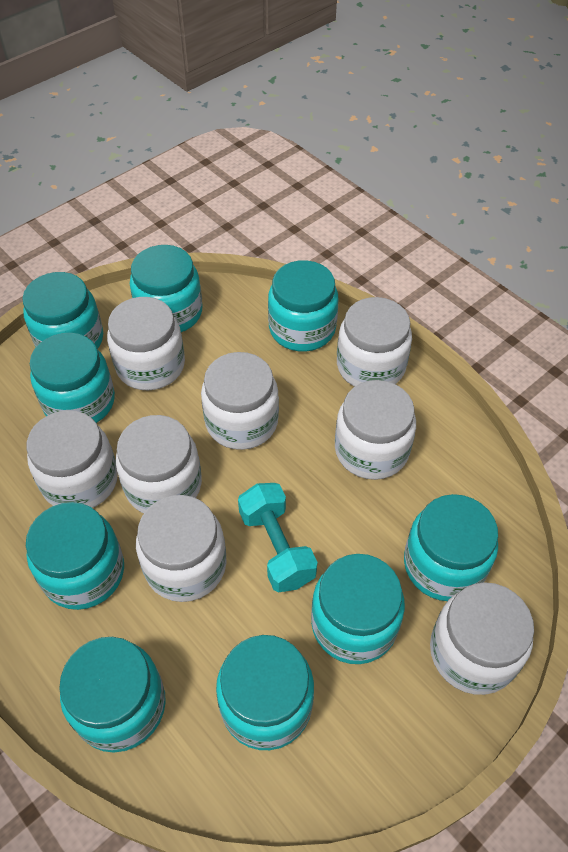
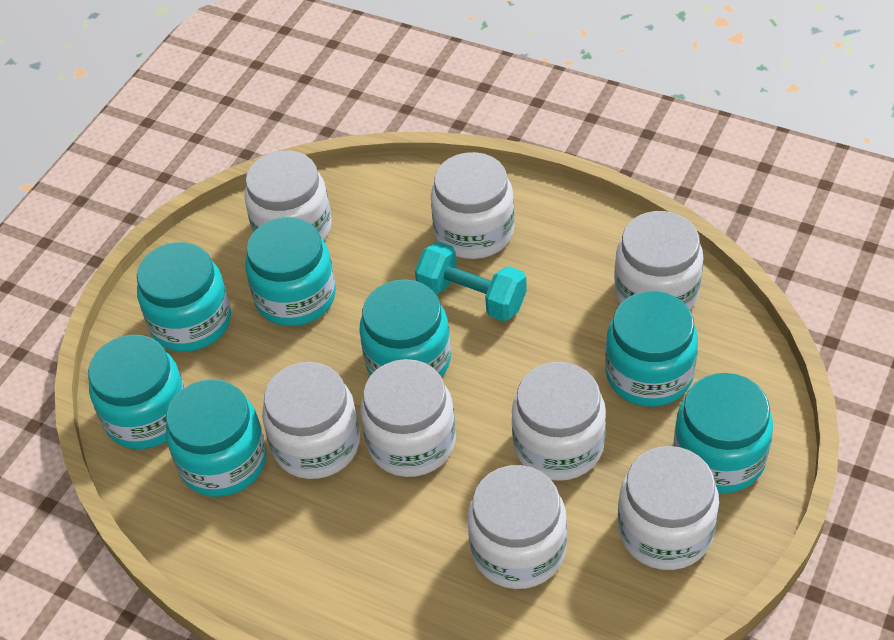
turquoise jar: 9 -> 7

